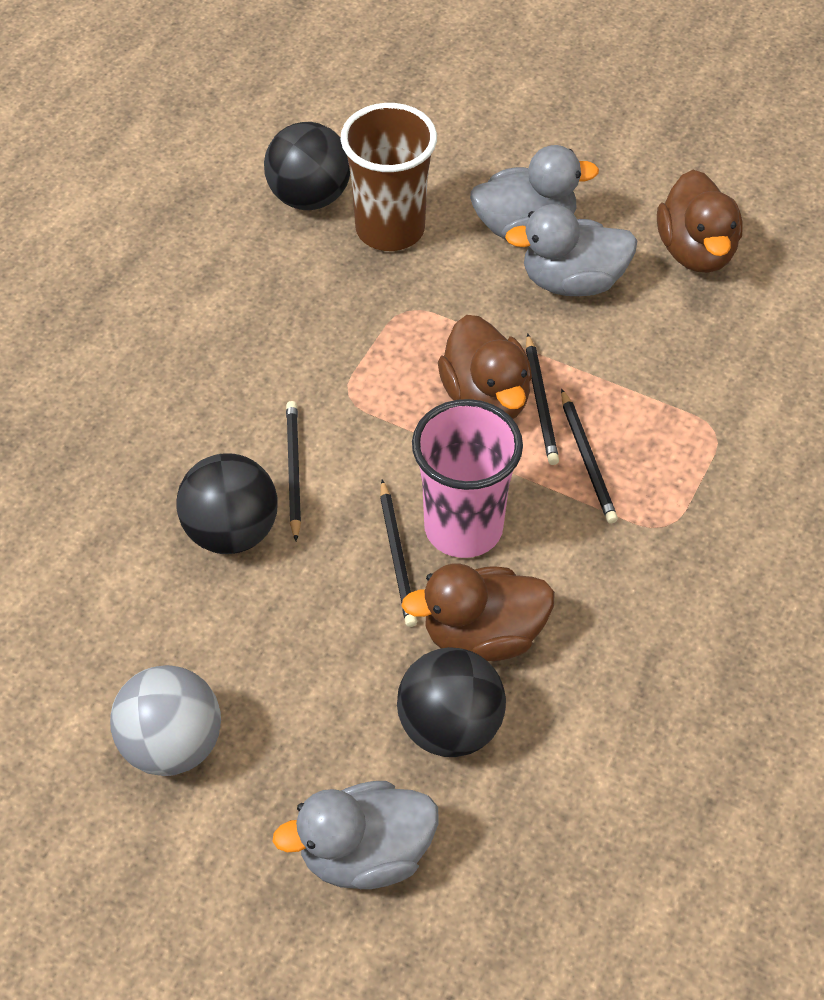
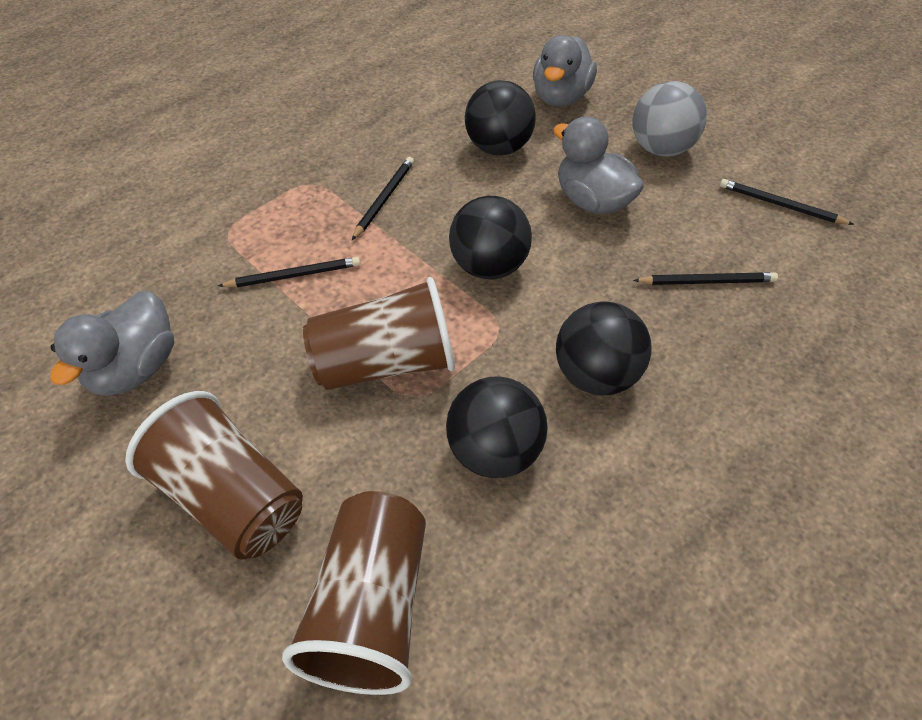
black ball: 3 -> 4
brown cup: 1 -> 3
brown duck: 3 -> 0
pink cup: 1 -> 0

